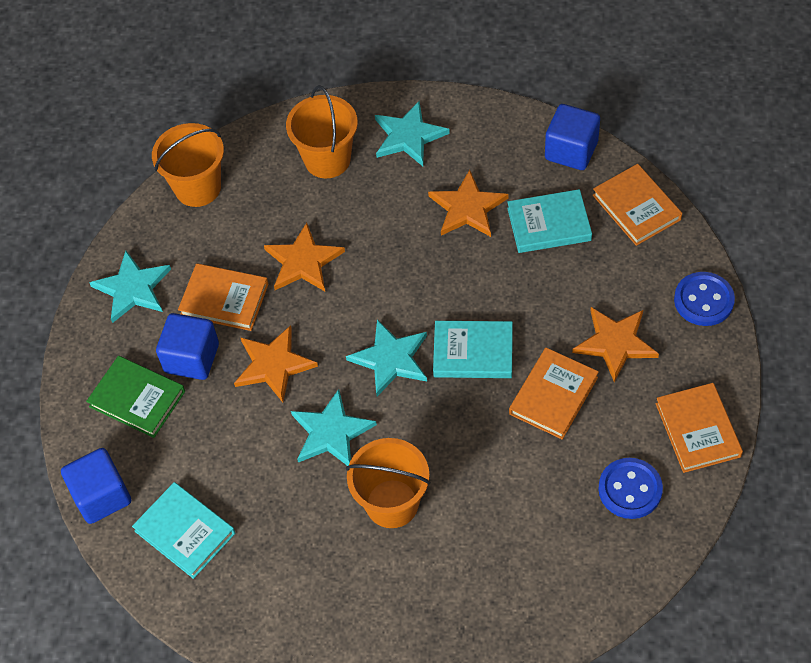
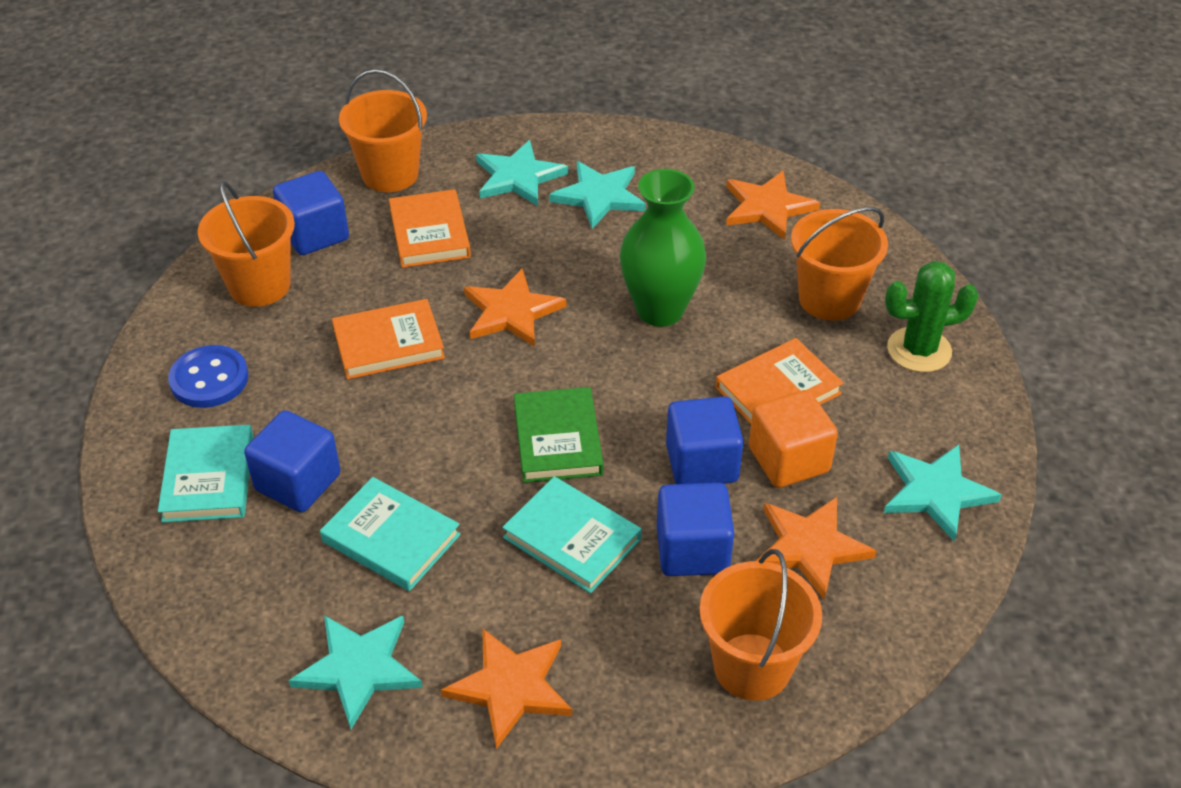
blue button: 2 -> 1
blue cube: 3 -> 4
green cactus: 0 -> 1
green vase: 0 -> 1
orange book: 4 -> 3
orange bucket: 3 -> 4
orange cube: 0 -> 1

